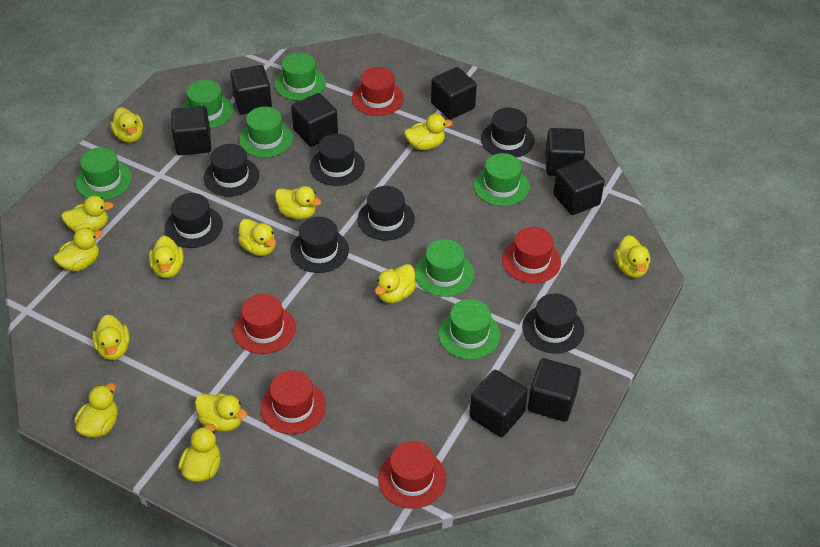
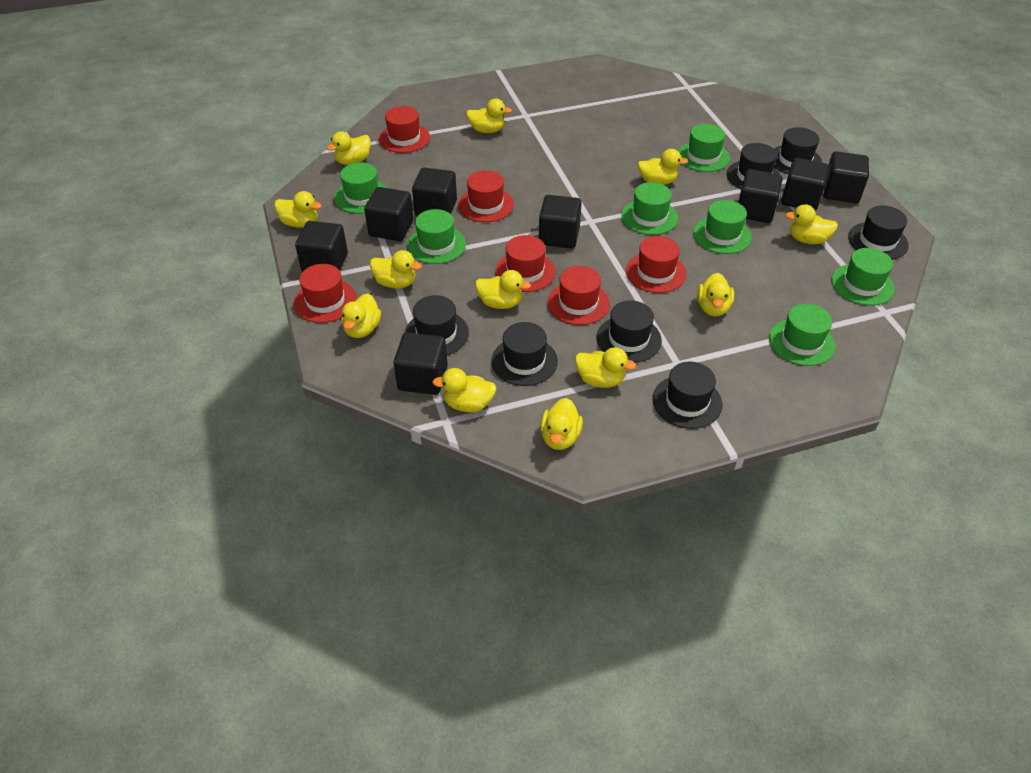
red hat: 5 -> 6
yellow duck: 13 -> 12

